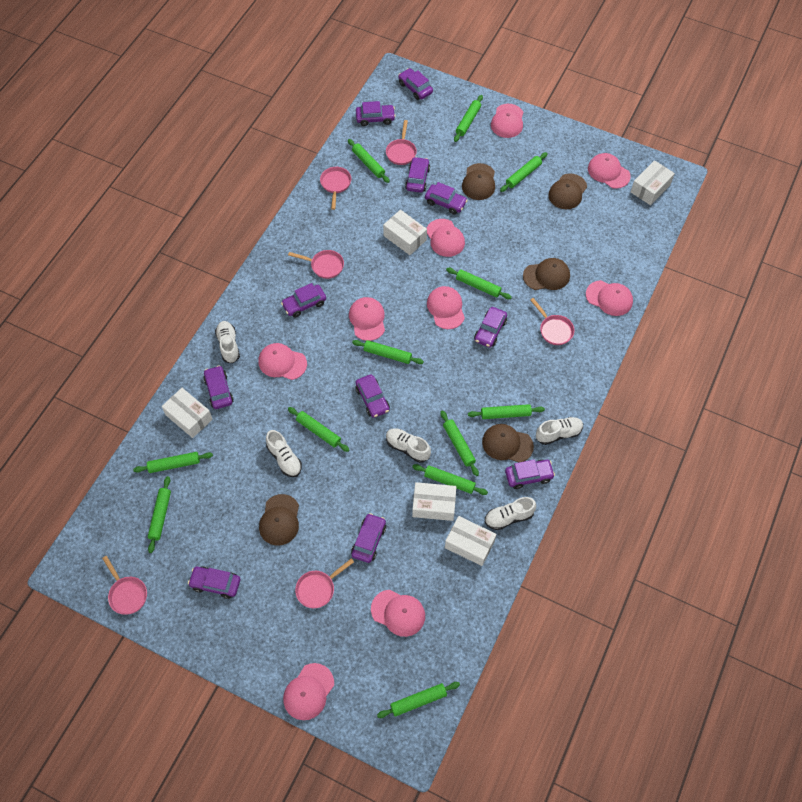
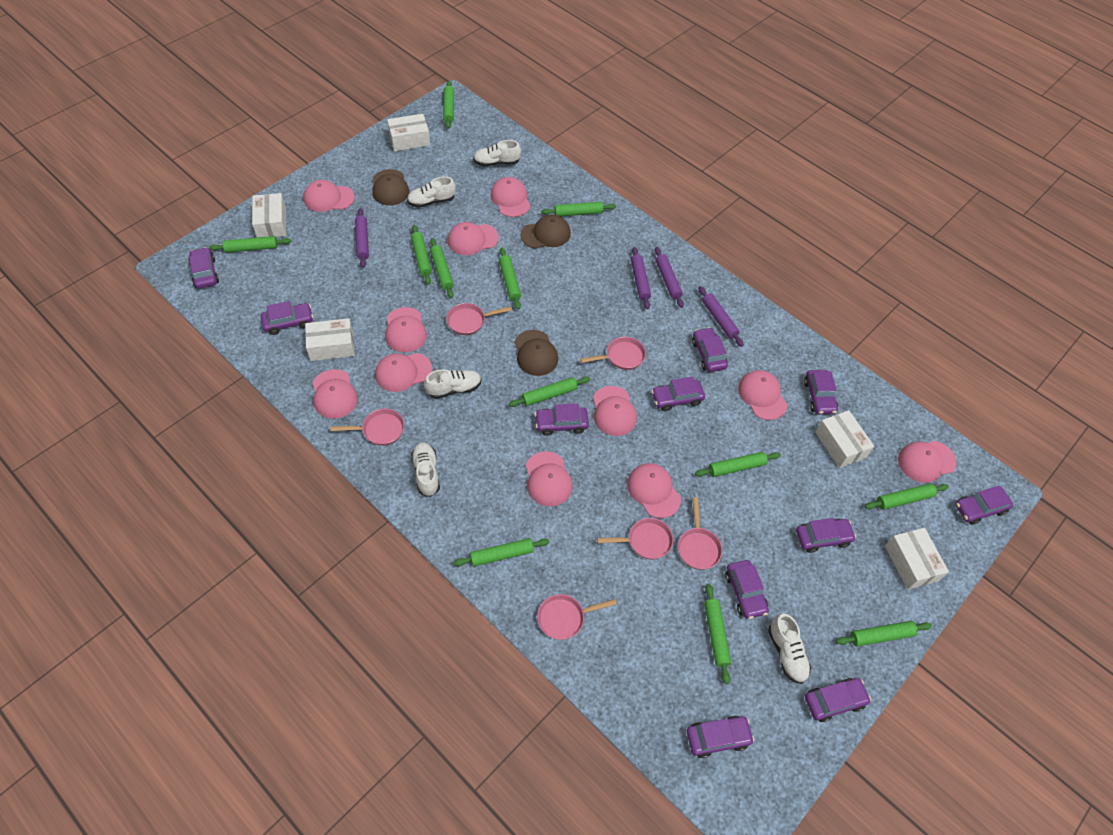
brown cap: 5 -> 3
pink cap: 9 -> 11
purple rolling pin: 0 -> 4

